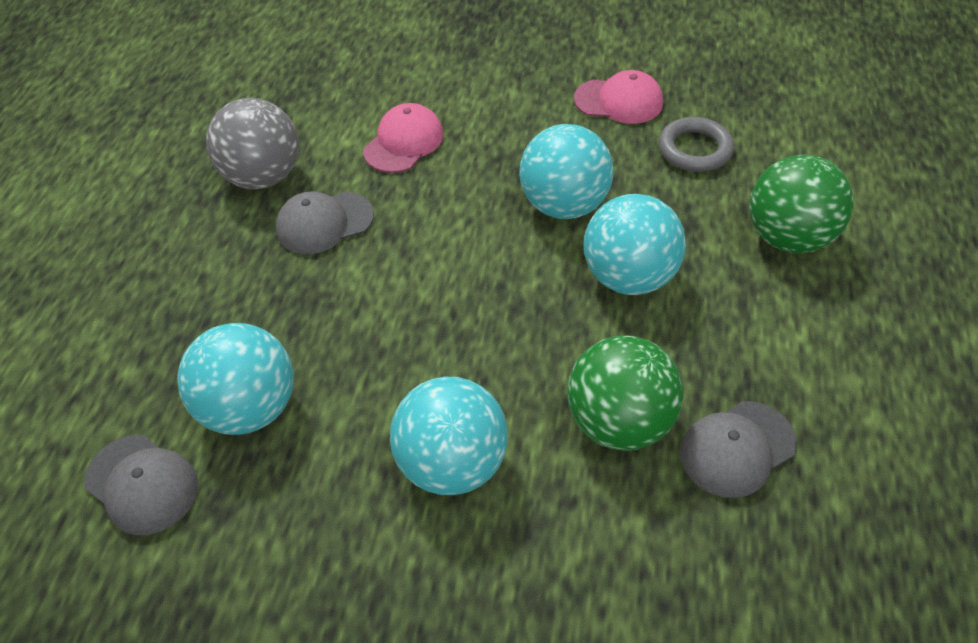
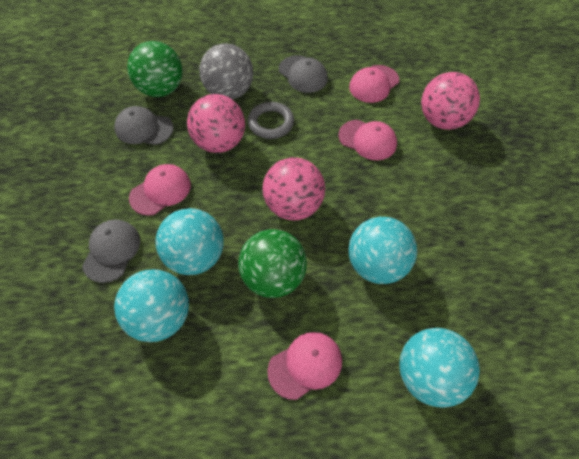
pink ball: 0 -> 3
pink cap: 2 -> 4

